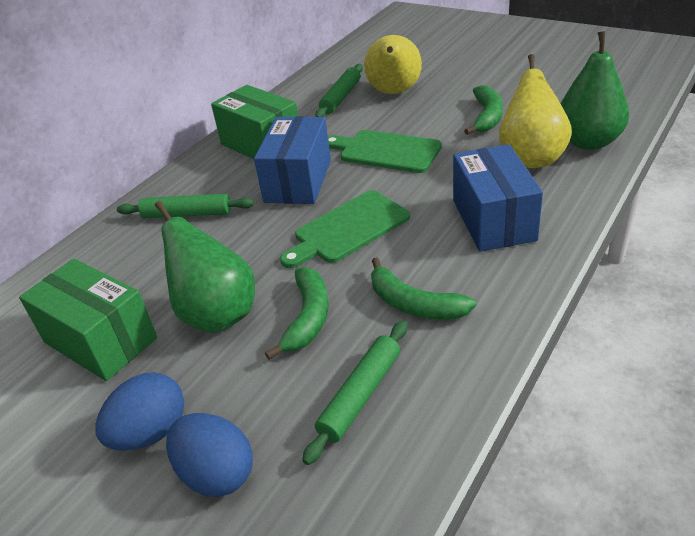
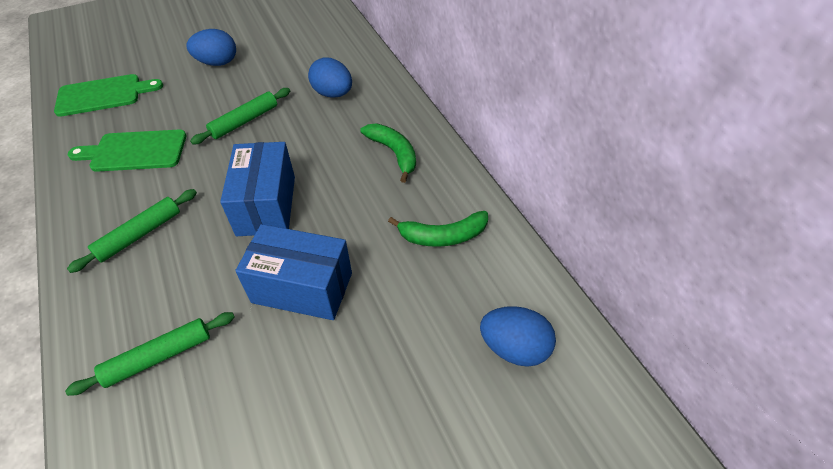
blue egg: 2 -> 3
green banana: 3 -> 2
green box: 2 -> 0
green pear: 2 -> 0
yellow pear: 2 -> 0

